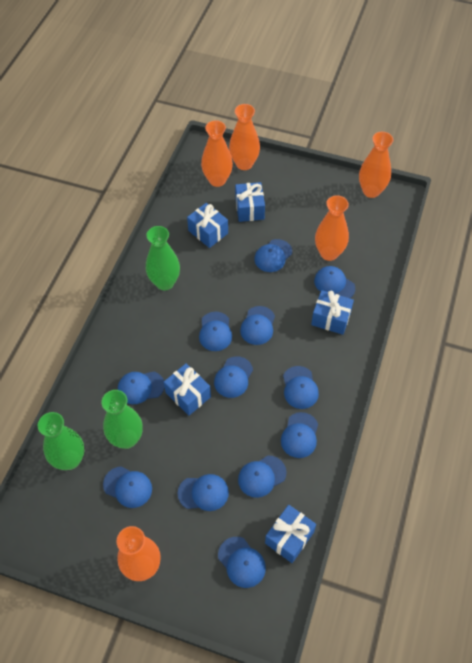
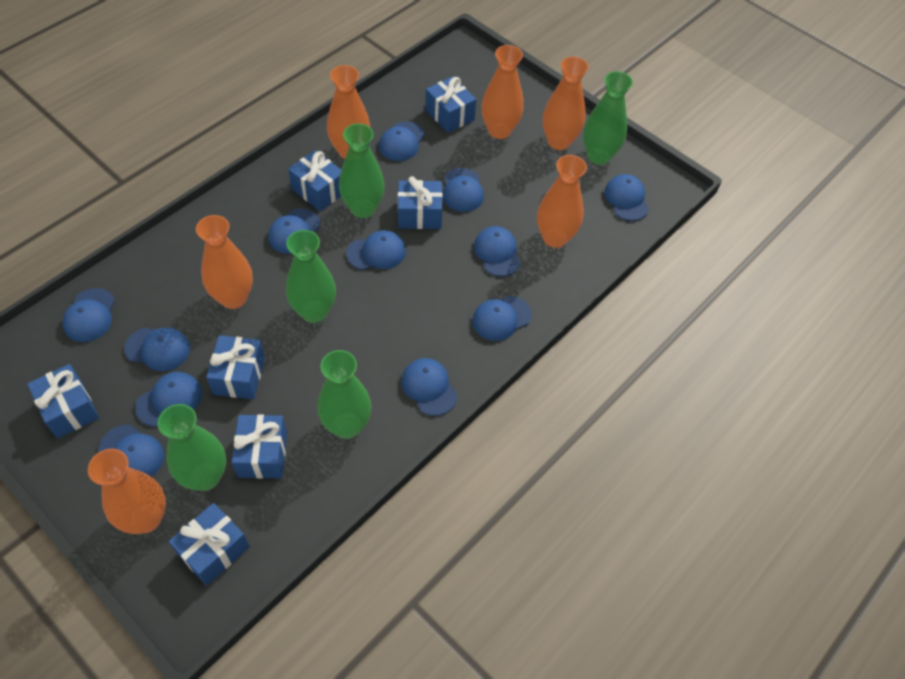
blue gift: 5 -> 7
green vase: 3 -> 5
orange vase: 5 -> 6

